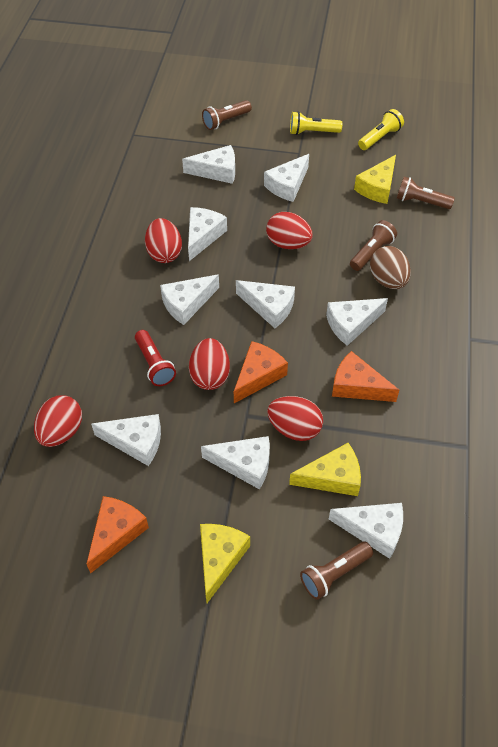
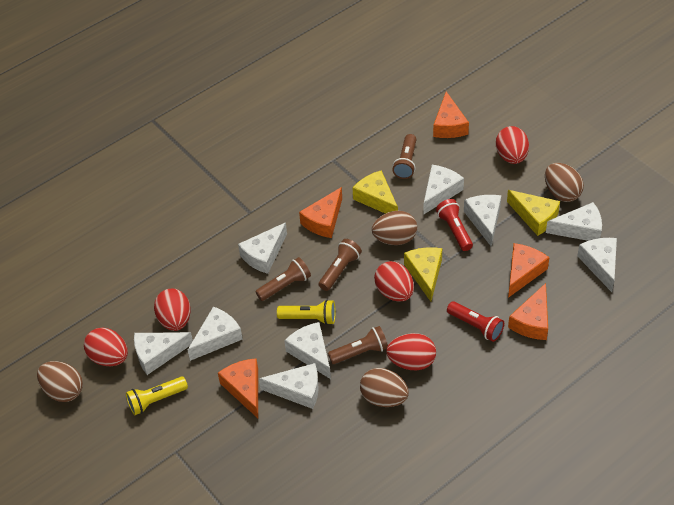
brown egg: 1 -> 4
orange cheese: 3 -> 5
red flashlight: 1 -> 2

